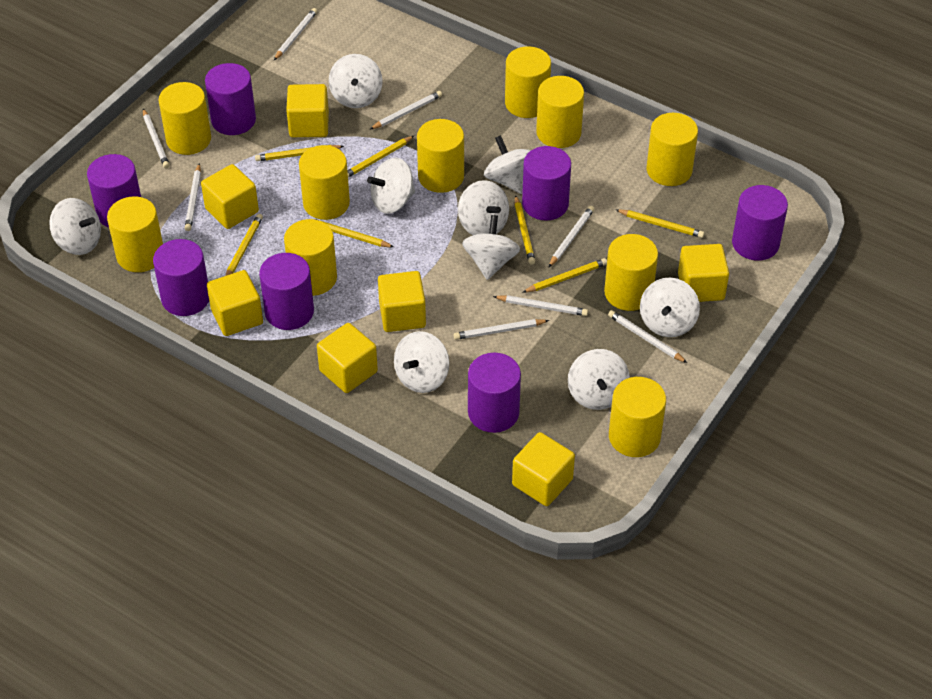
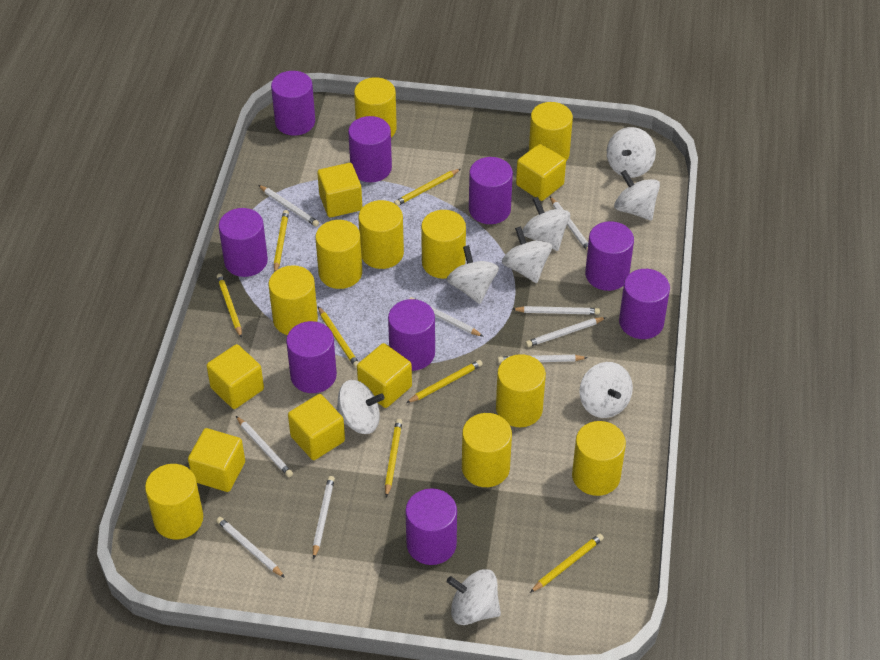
purple cylinder: 7 -> 9
white pencil: 8 -> 9
white spinning top: 9 -> 8
yellow cube: 7 -> 6

